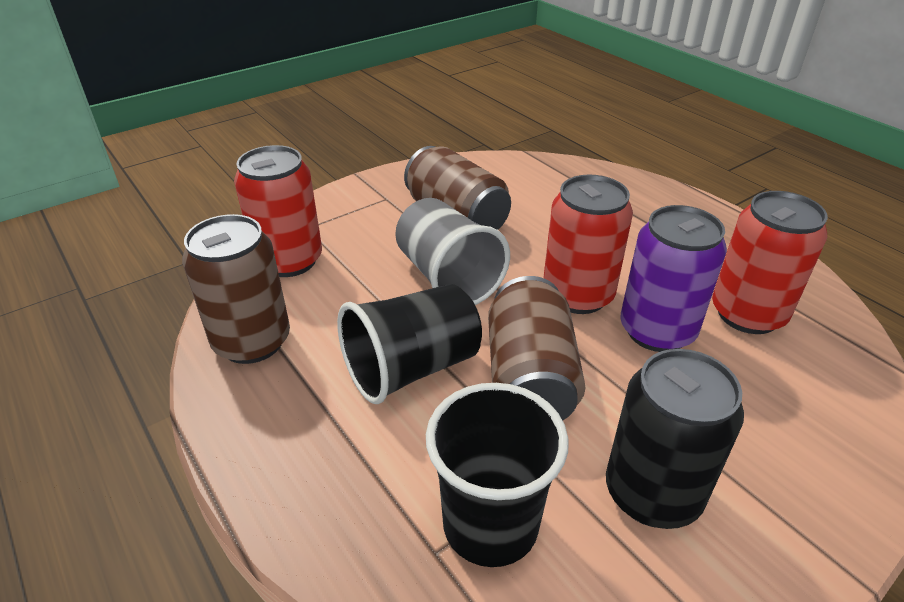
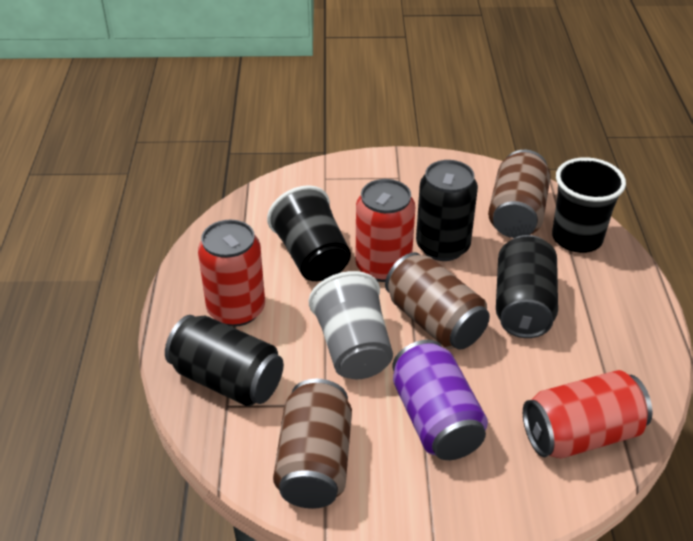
black can: 1 -> 3

